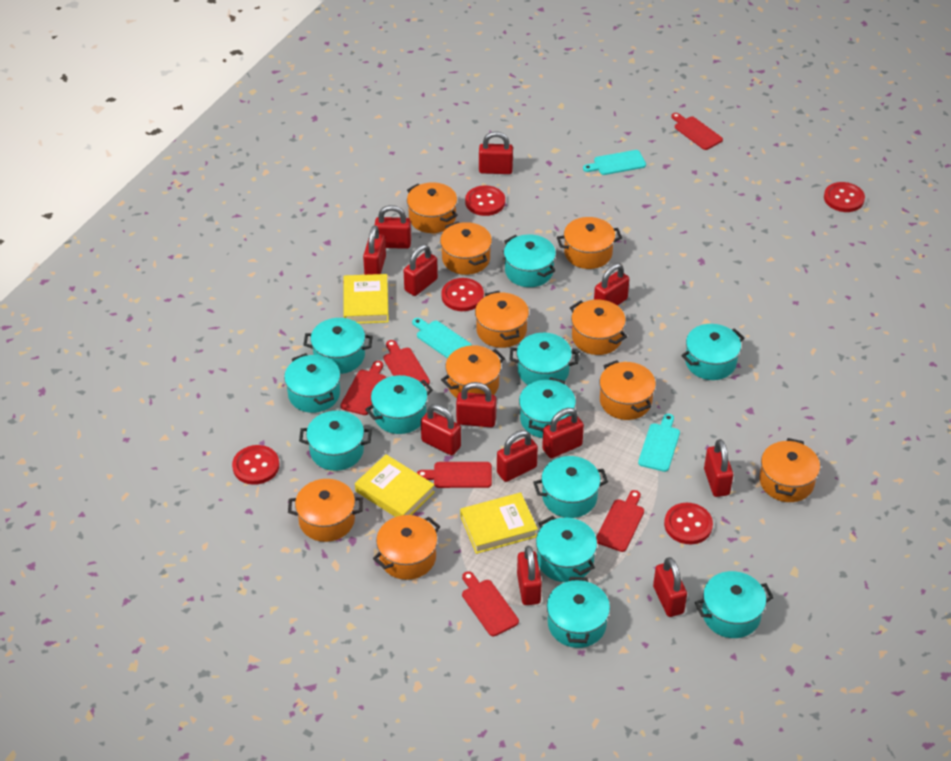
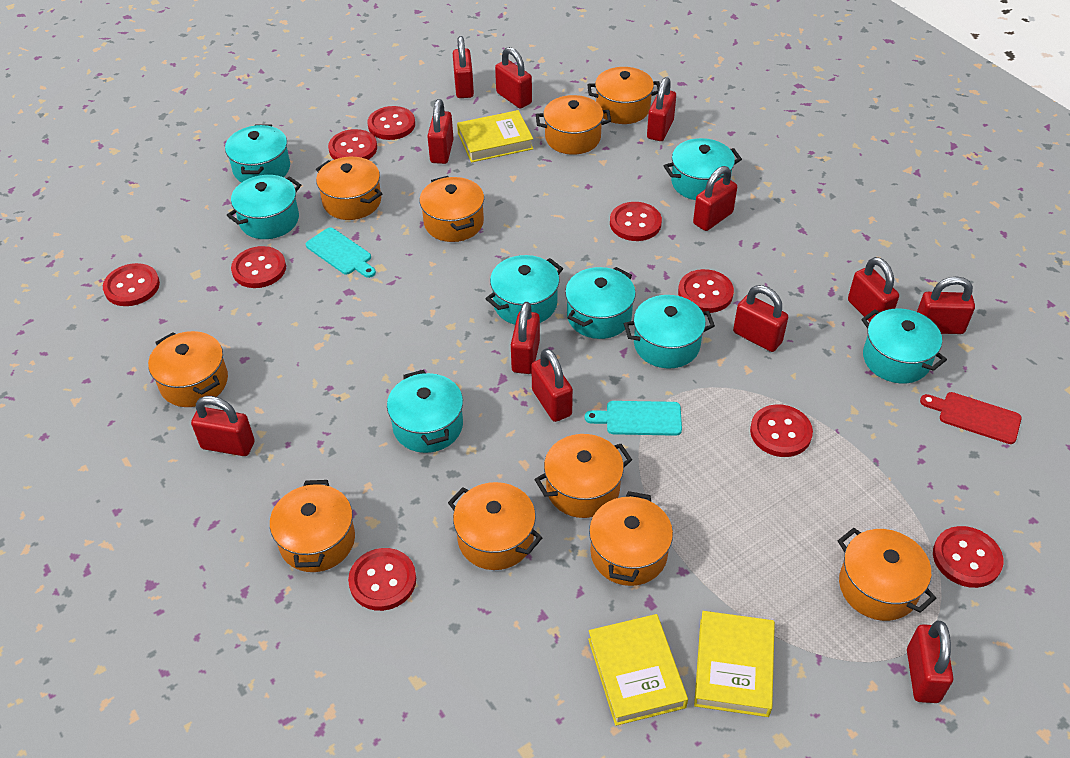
red button: 5 -> 9
red cutting board: 6 -> 1
turquoise cutting board: 3 -> 2
turquoise pot: 12 -> 8

